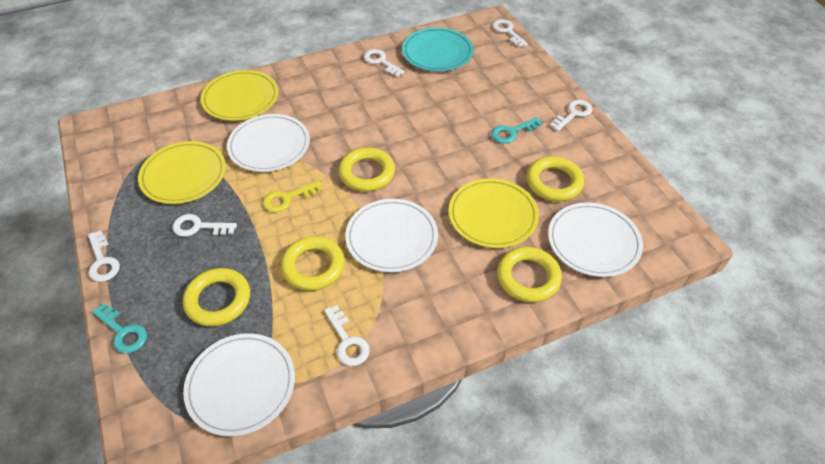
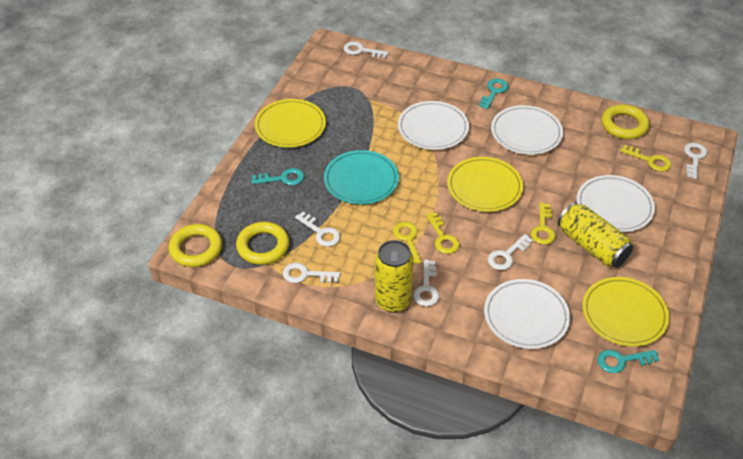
turquoise key: 2 -> 3
yellow can: 0 -> 2
yellow key: 1 -> 4
yellow ring: 5 -> 3

